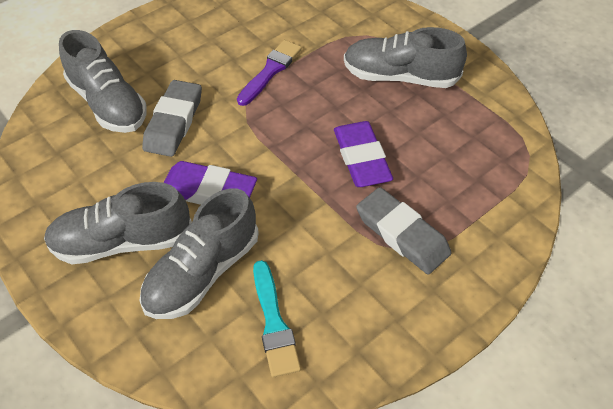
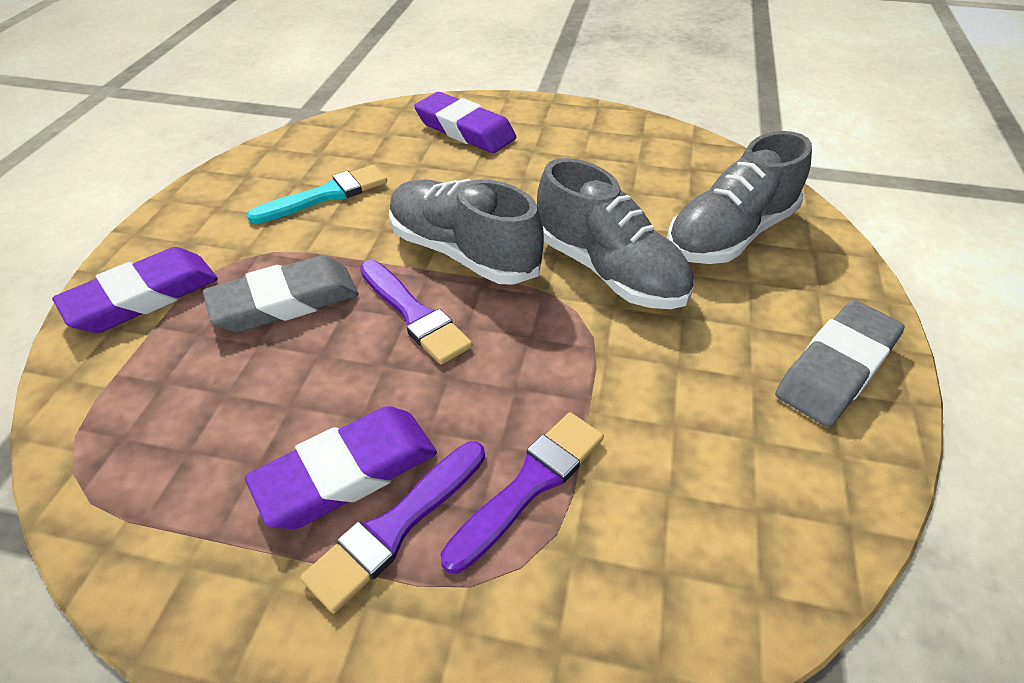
grey shoe: 4 -> 3
purple brush: 1 -> 3
purple eraser: 2 -> 3

